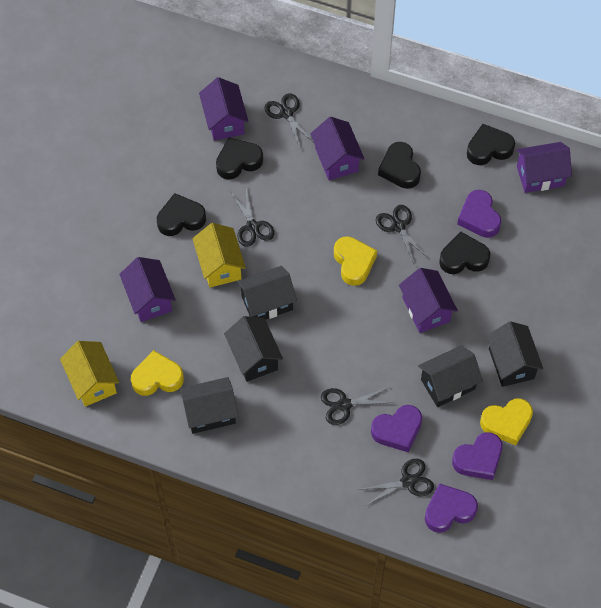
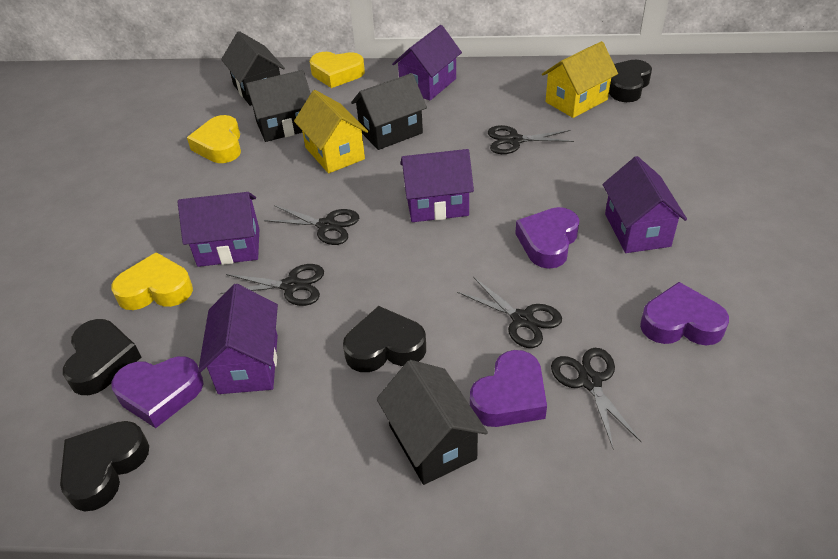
black heart: 5 -> 4
black house: 5 -> 4

